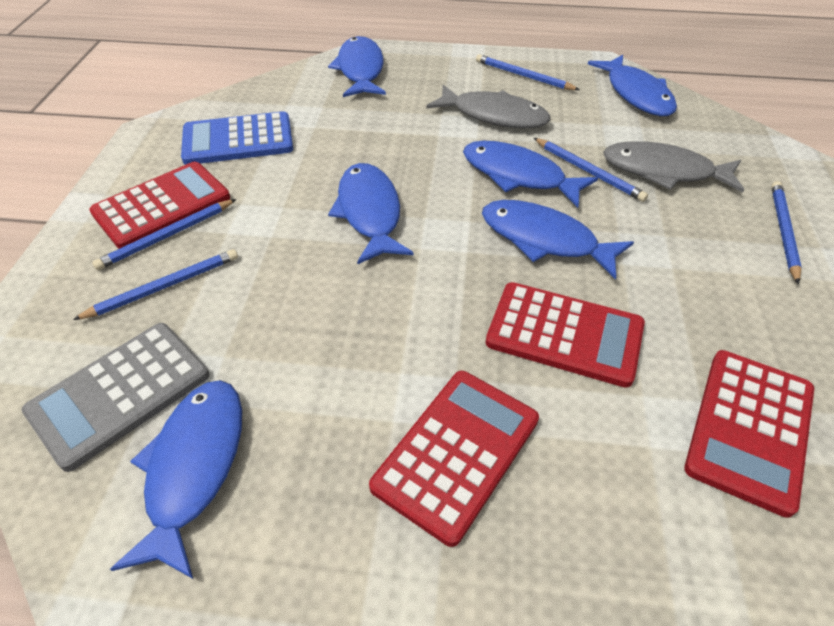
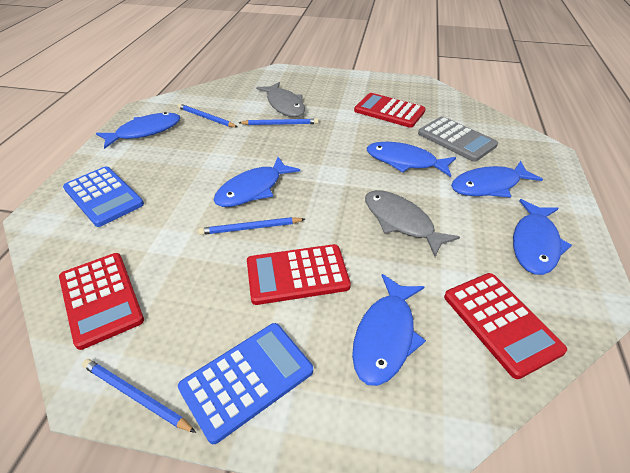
blue calculator: 1 -> 2
blue pencil: 5 -> 4

